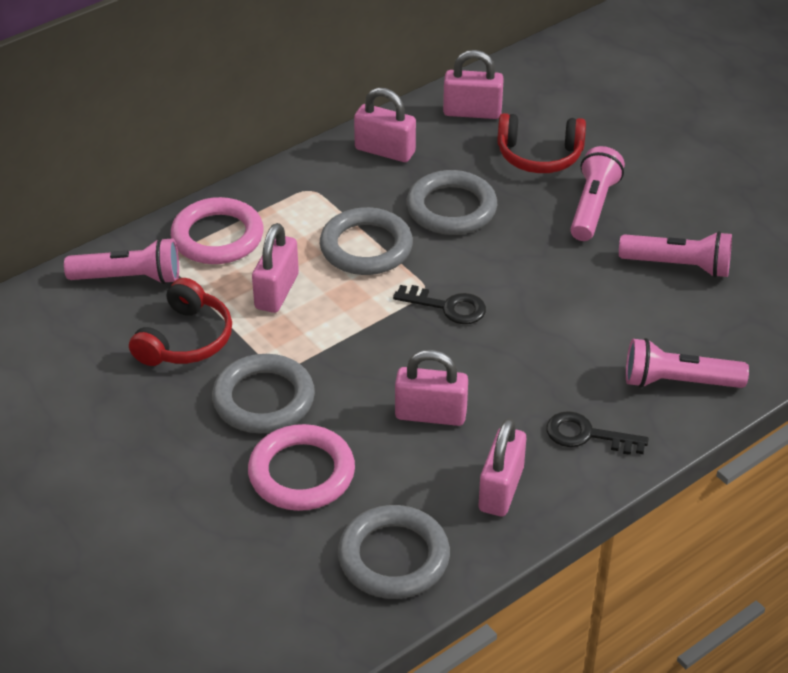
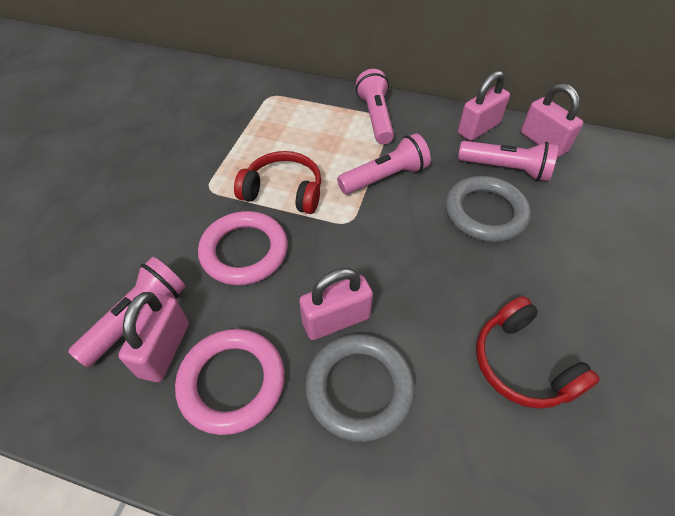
black key: 2 -> 0
grey ring: 4 -> 2
pink padlock: 5 -> 4

